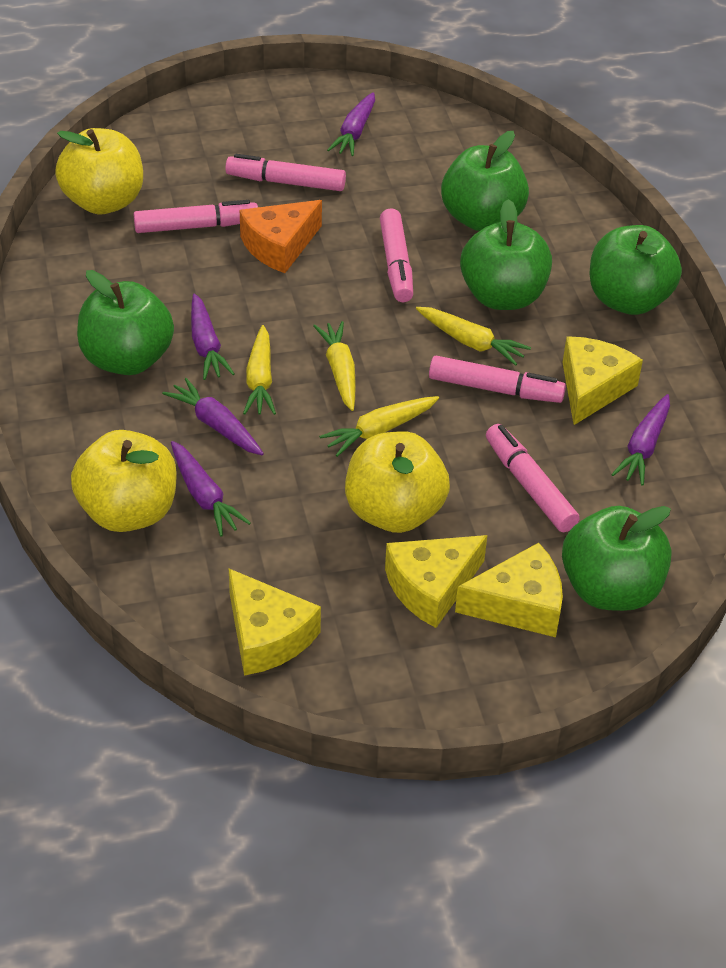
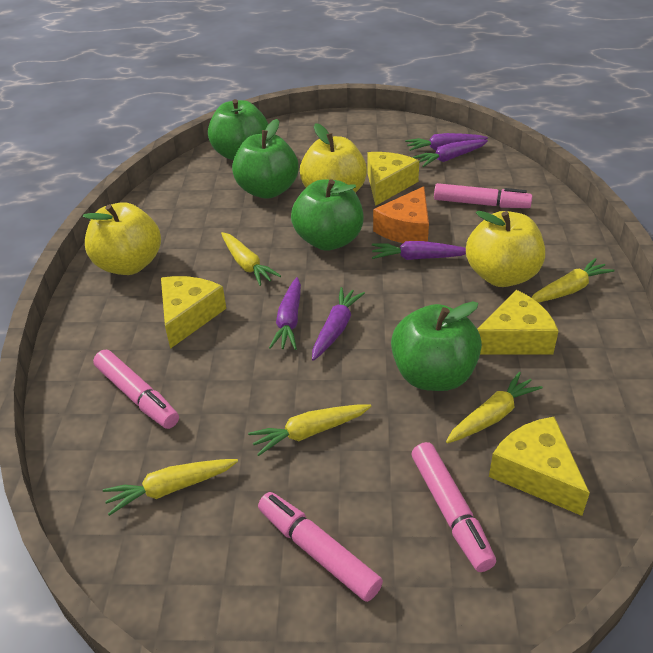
green apple: 5 -> 4
pink marker: 5 -> 4
yellow carrot: 4 -> 5

